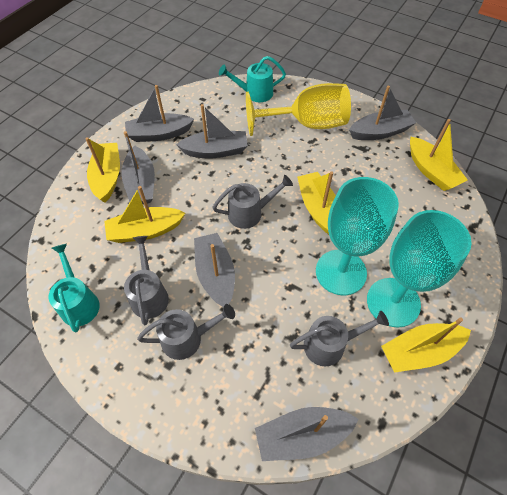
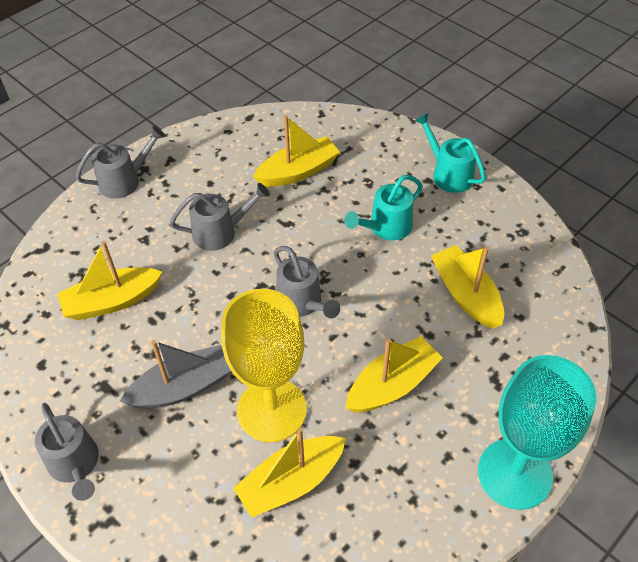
grey boat: 6 -> 1
turquoise goblet: 2 -> 1

